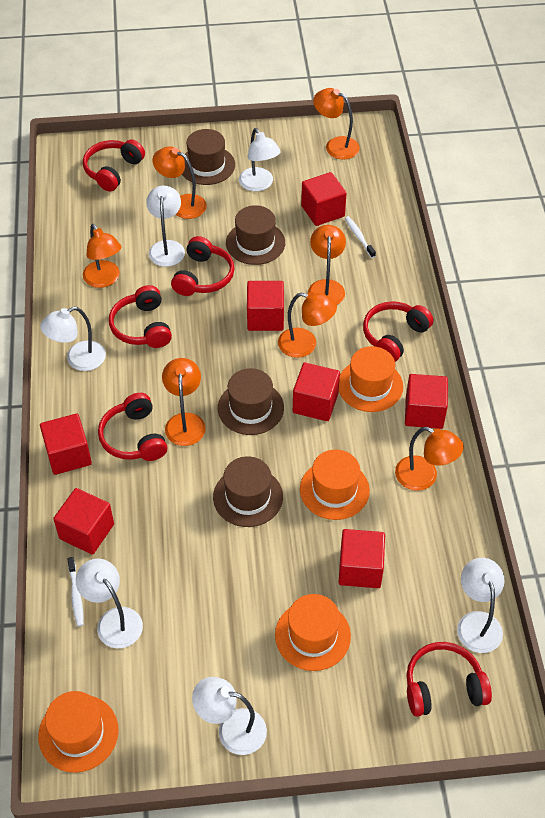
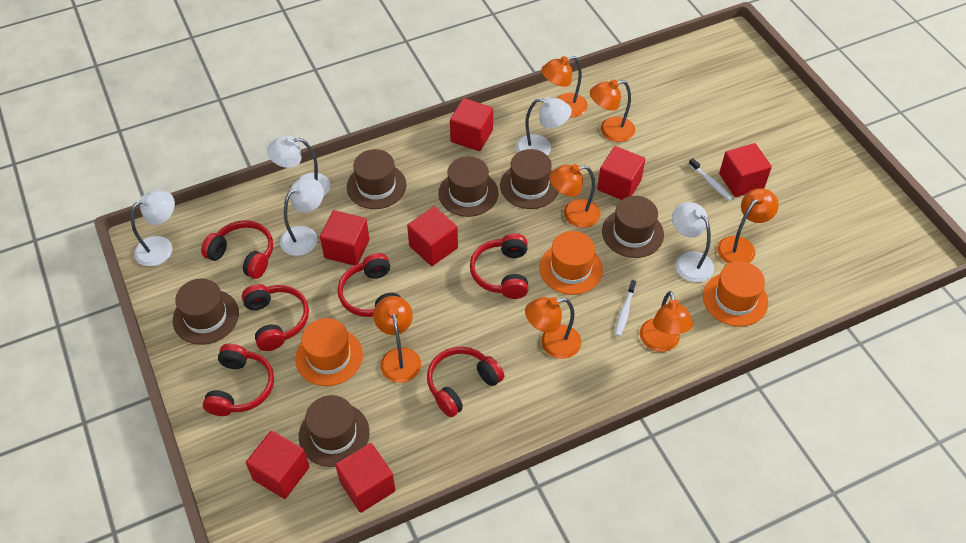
brown hat: 4 -> 6
orange hat: 4 -> 3
white lamp: 6 -> 5

